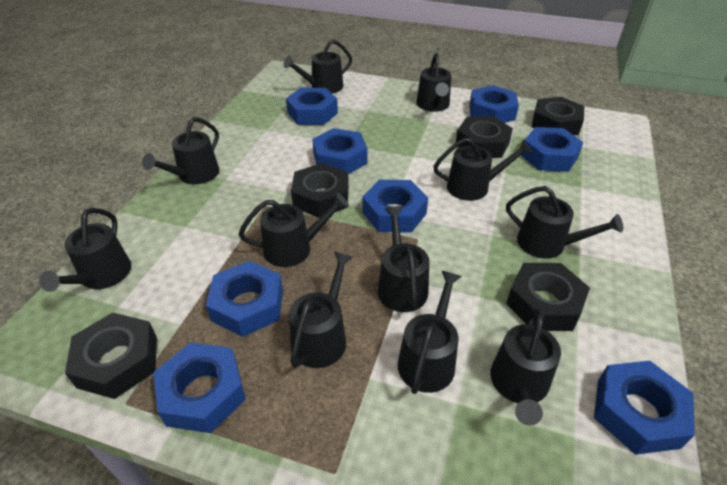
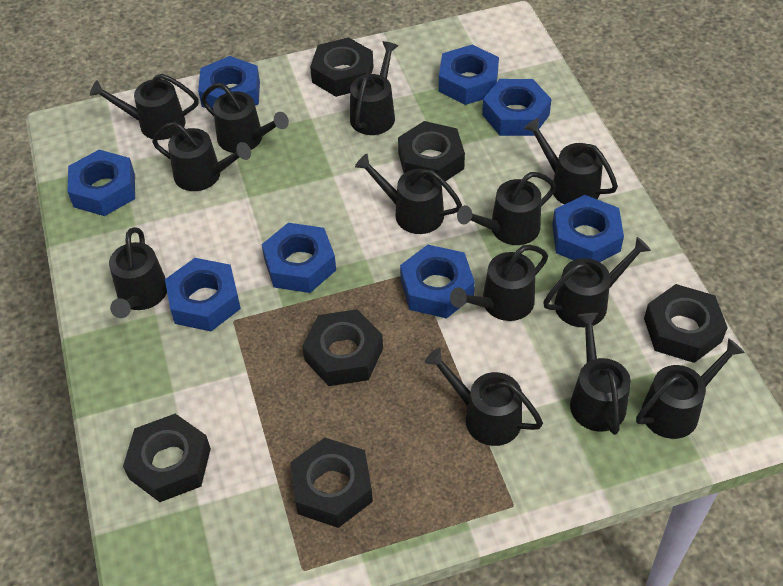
black nut: 5 -> 6
black watering can: 11 -> 13

